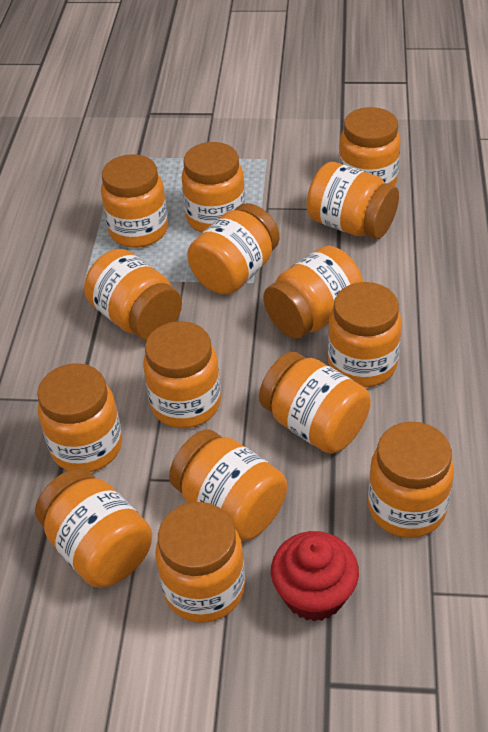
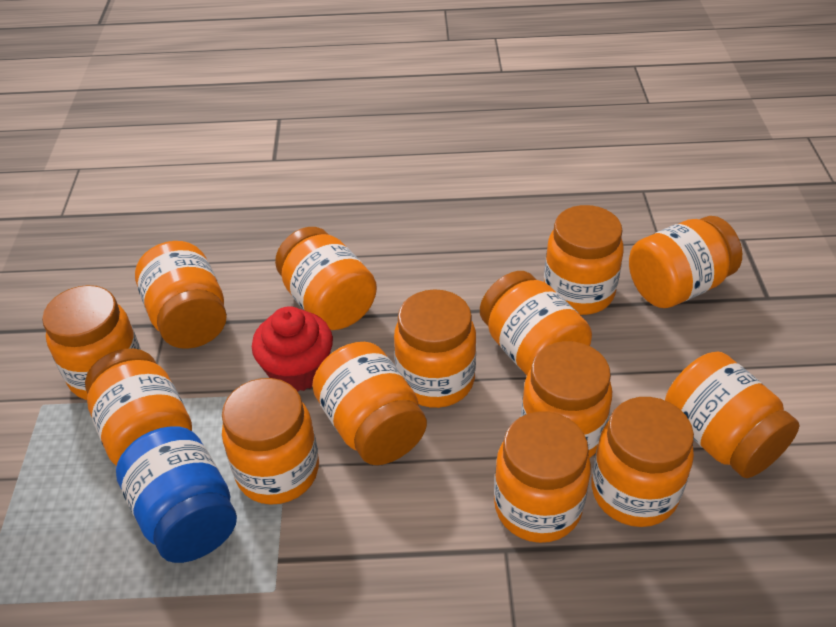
blue jar: 0 -> 1
orange jar: 15 -> 14

